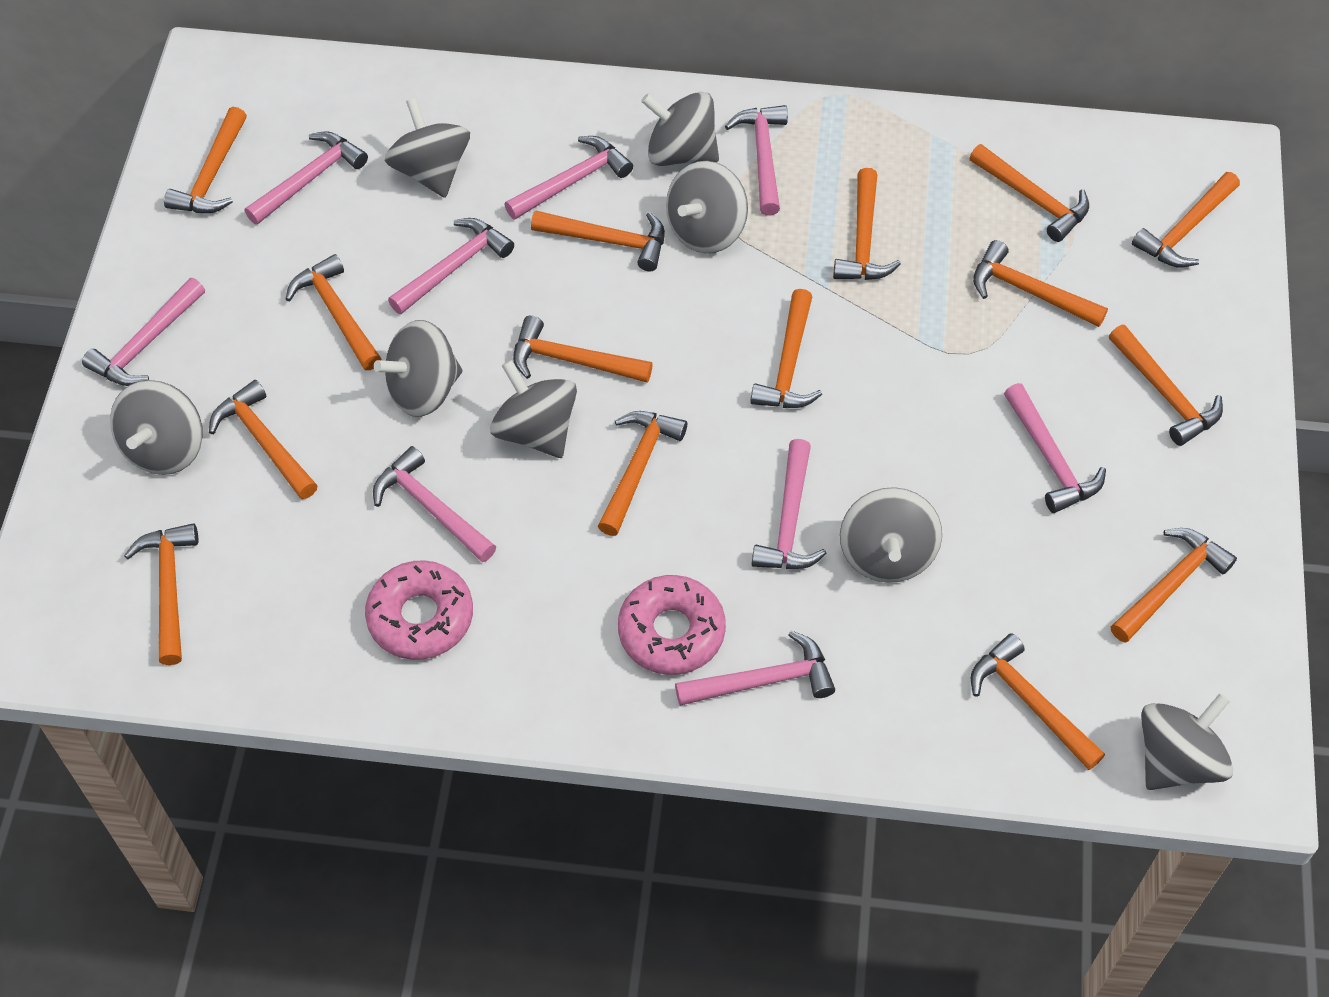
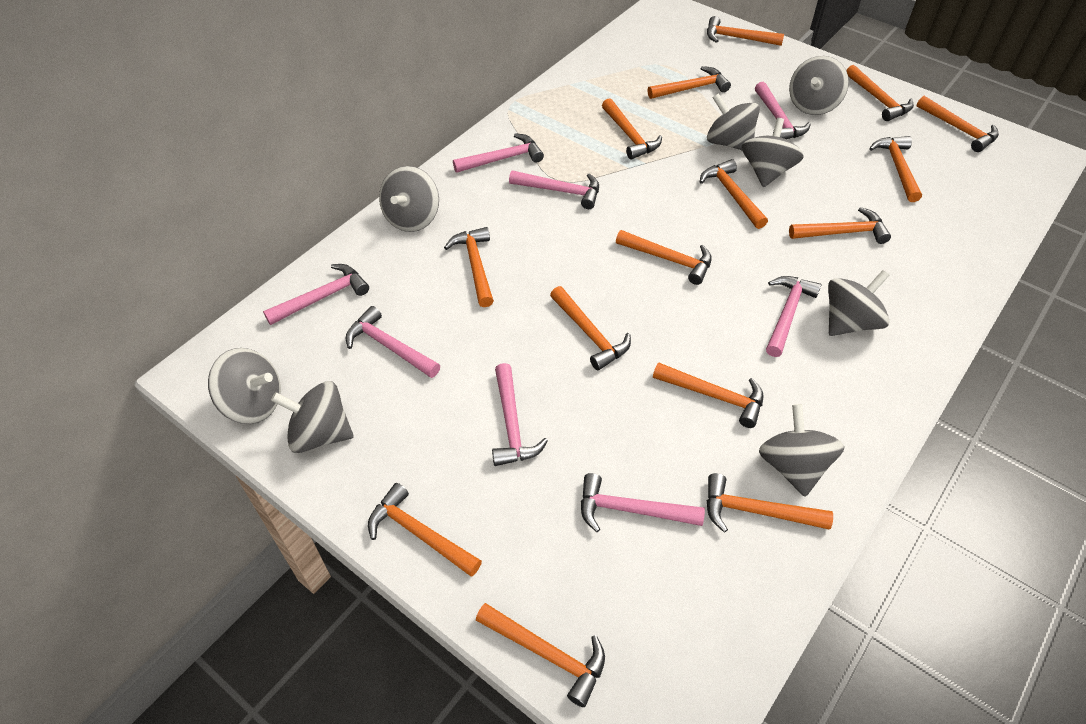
pink donut: 2 -> 0
pink hammer: 9 -> 8

